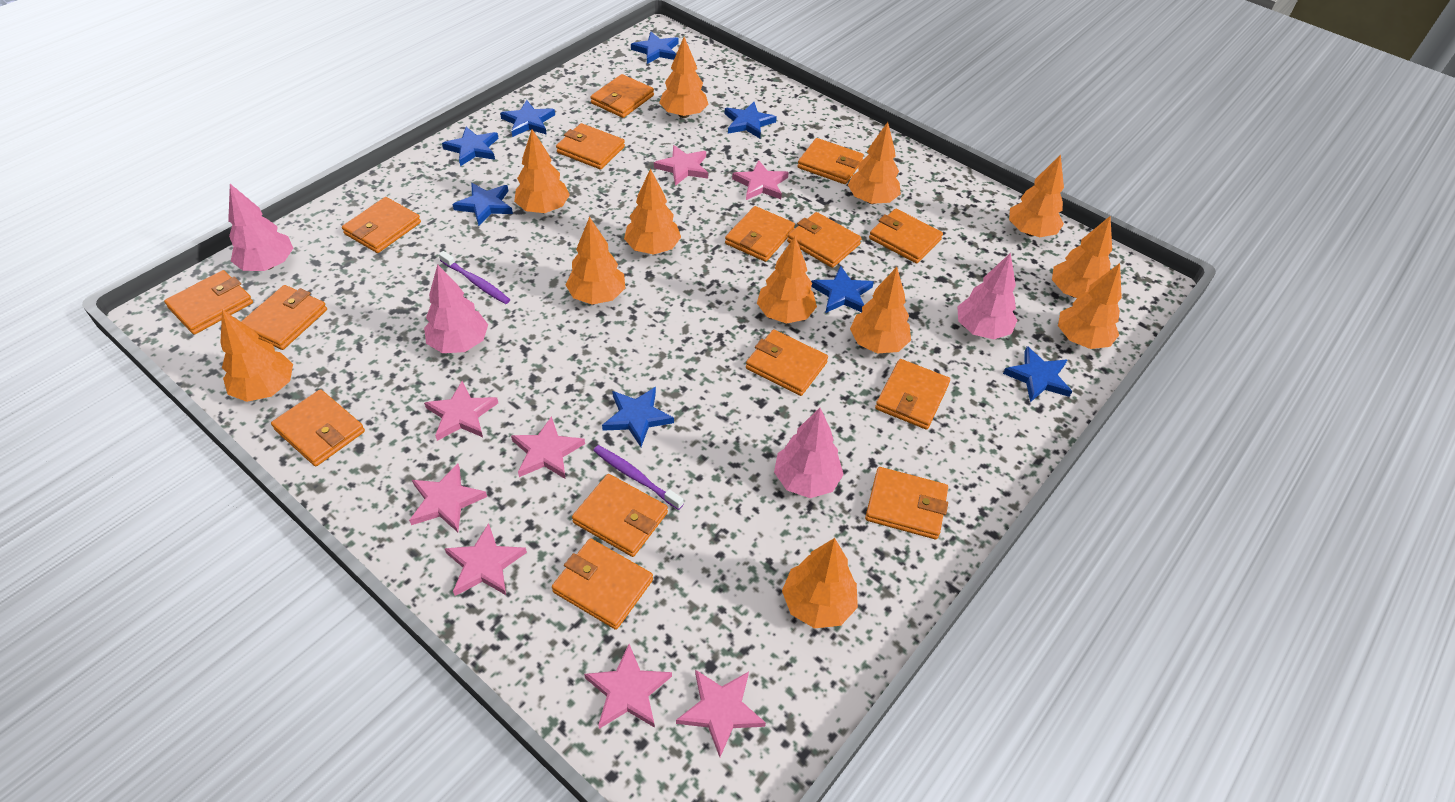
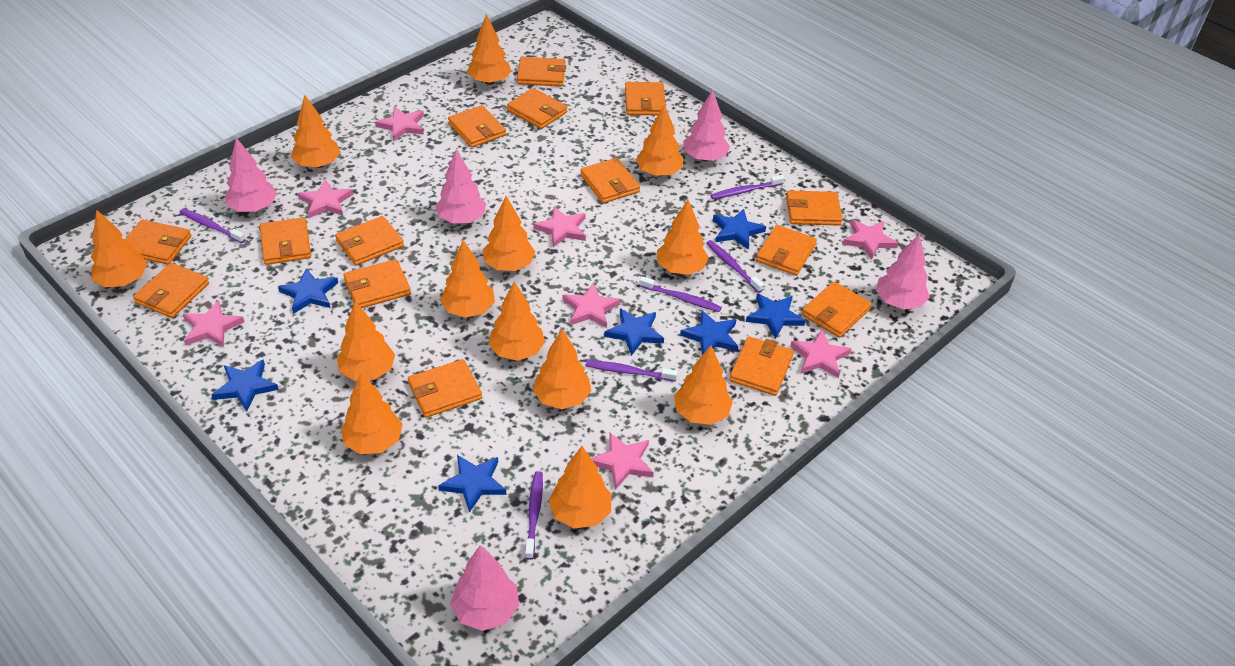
blue star: 8 -> 7
orange tree: 12 -> 13
pink tree: 4 -> 5
purple toothbrush: 2 -> 6

